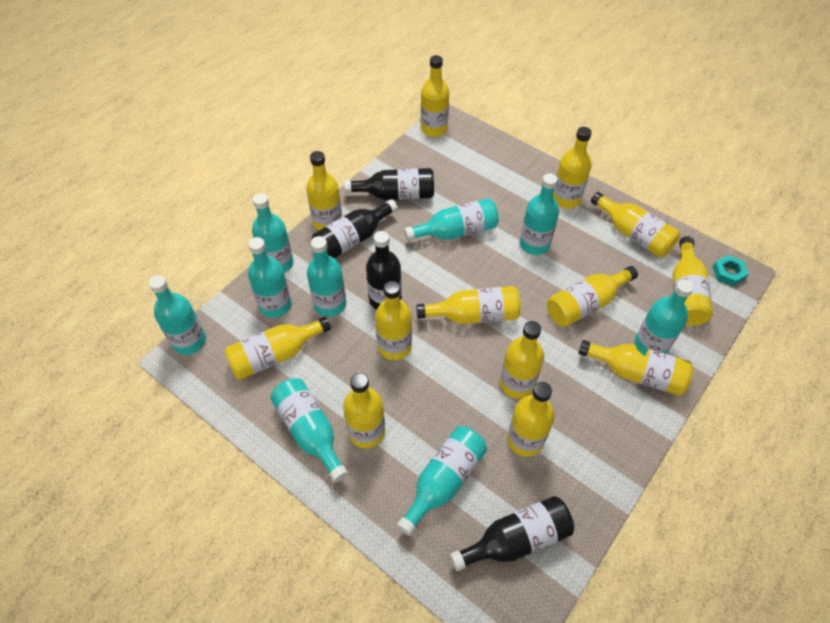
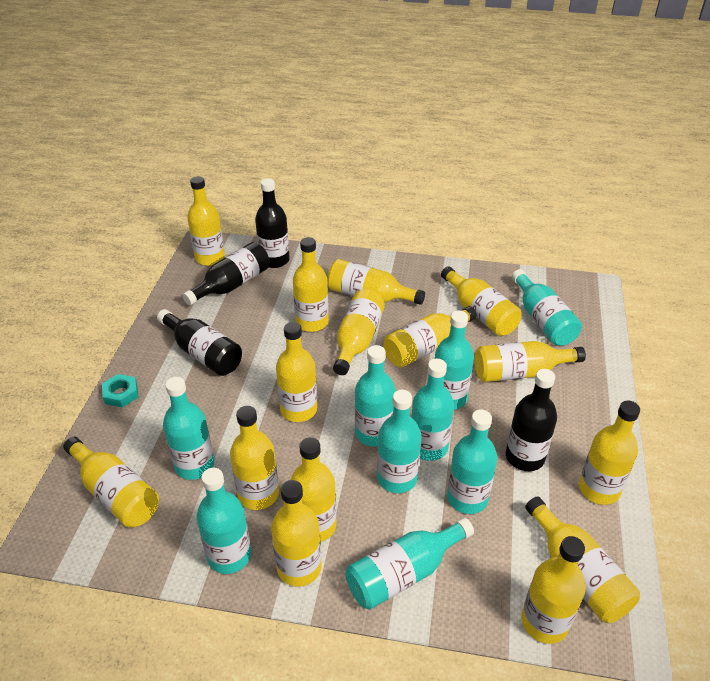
yellow bottle: 13 -> 15

